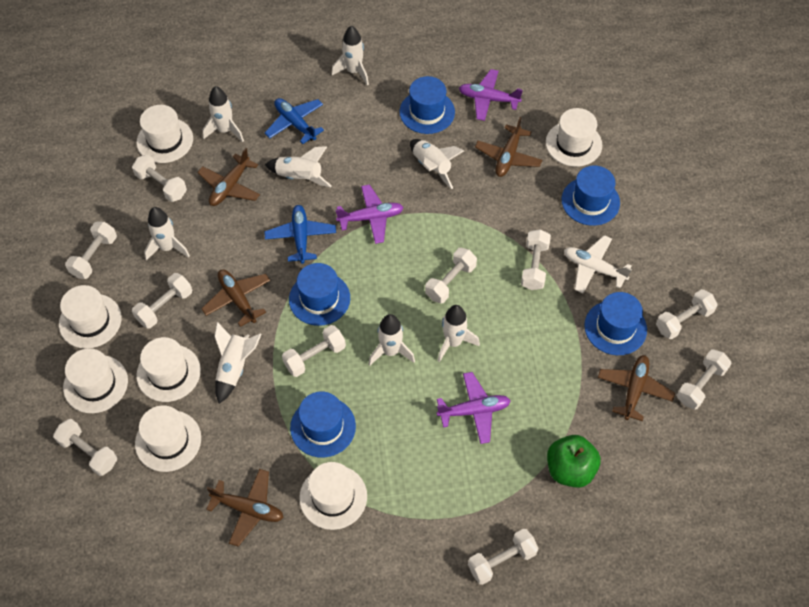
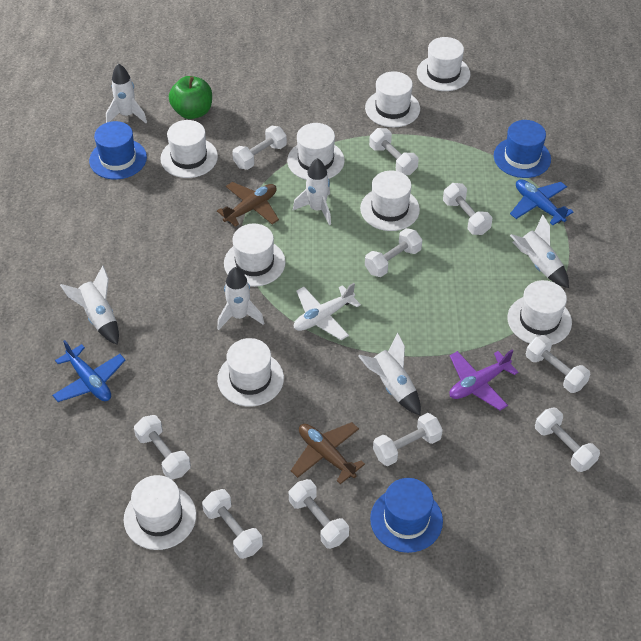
blue hat: 5 -> 3
brown plane: 5 -> 2
purple plane: 3 -> 1
white hat: 7 -> 9
white rocket: 8 -> 6

